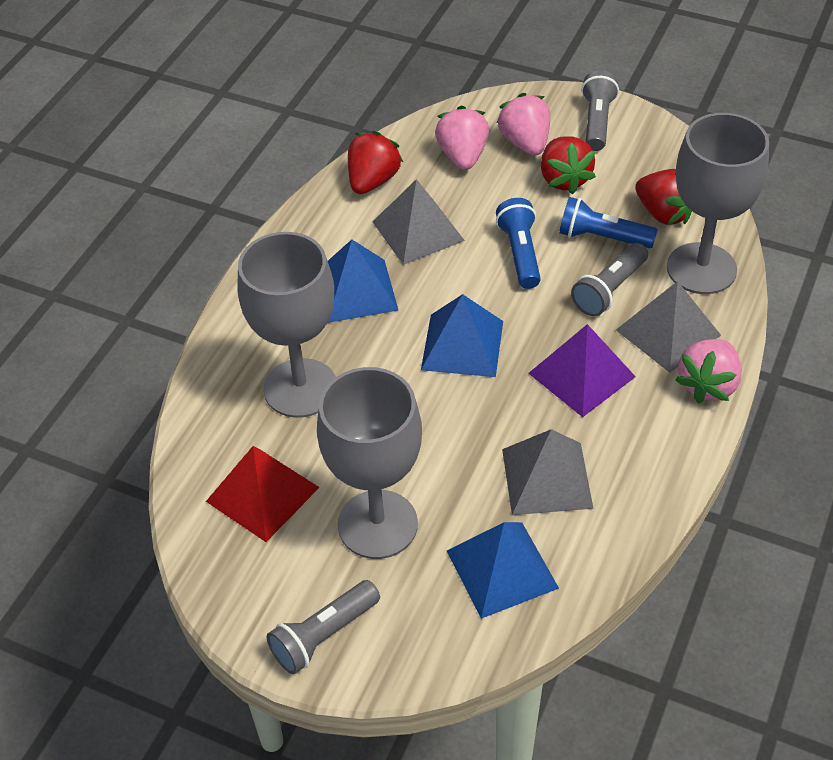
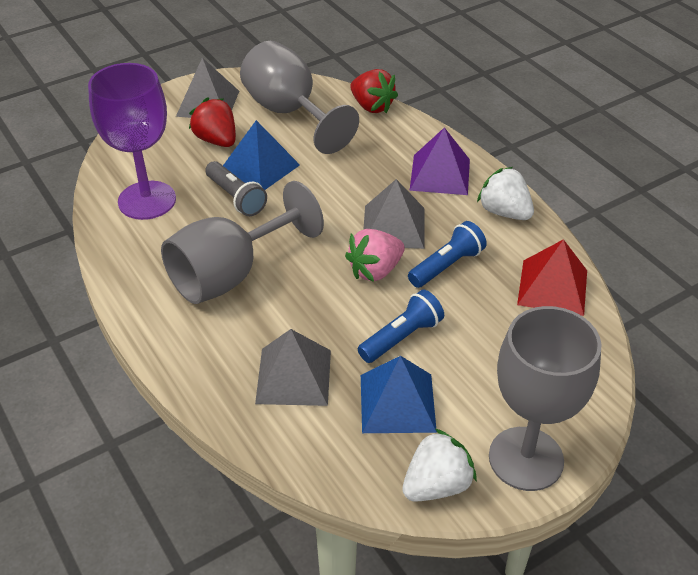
blue pyramid: 3 -> 2
grey flashlight: 3 -> 1
pink strawberry: 3 -> 1
purple goblet: 0 -> 1
red strawberry: 3 -> 2
white strawberry: 0 -> 2

